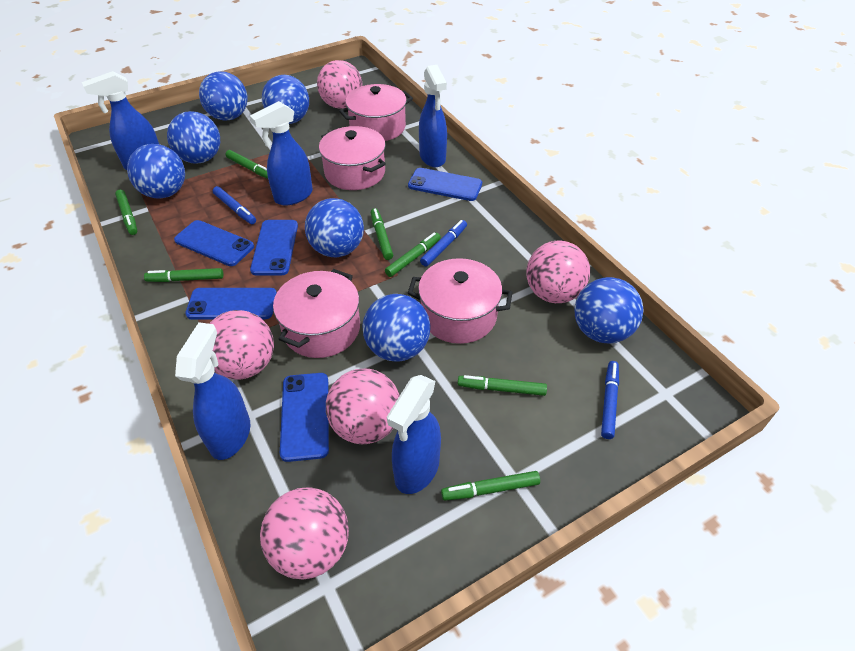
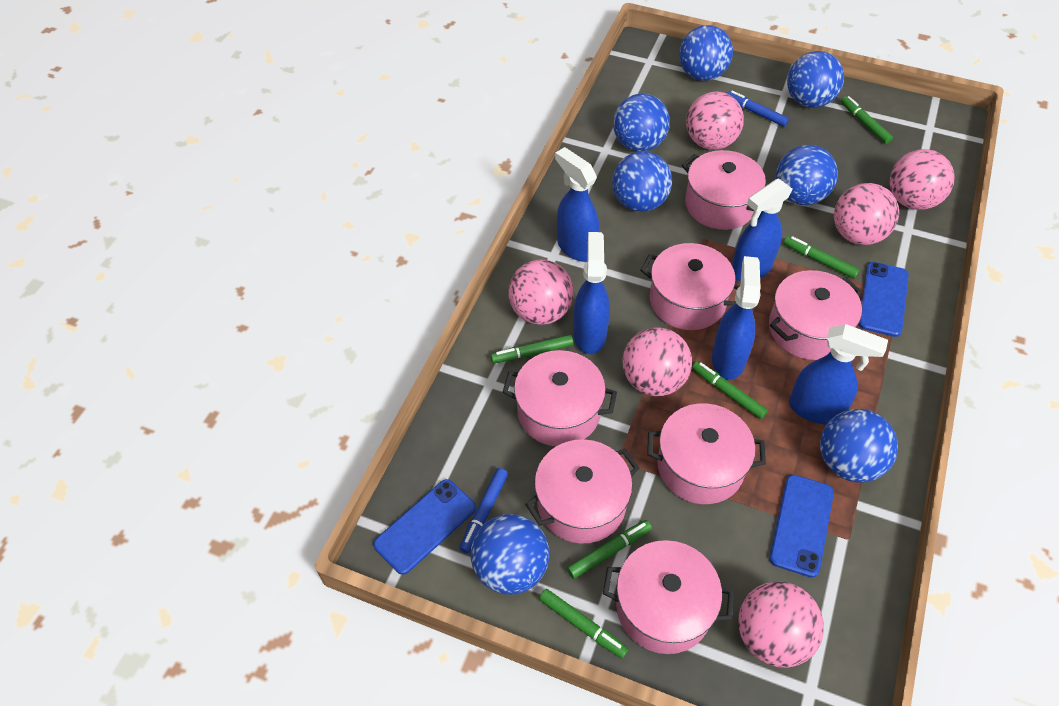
blue marker: 3 -> 2
blue phone: 5 -> 3
green marker: 7 -> 6
pink ball: 5 -> 6
pink pot: 4 -> 7

